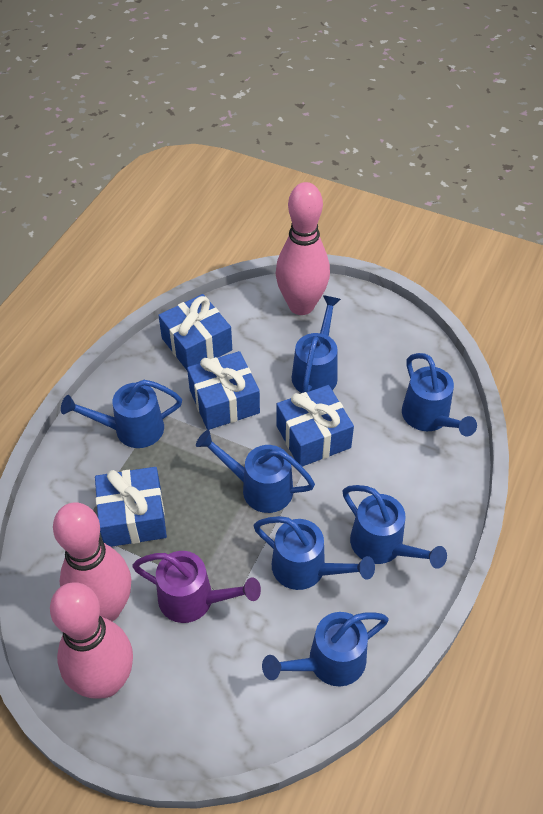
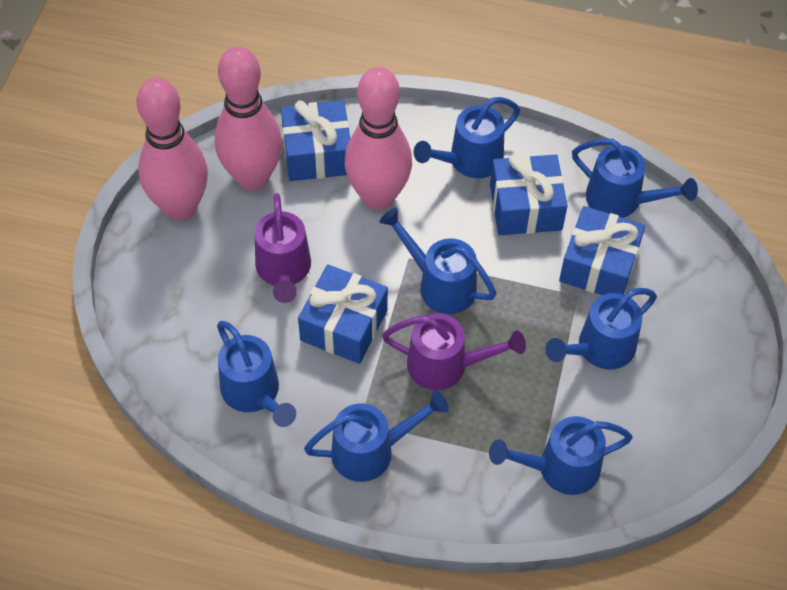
purple watering can: 1 -> 2

